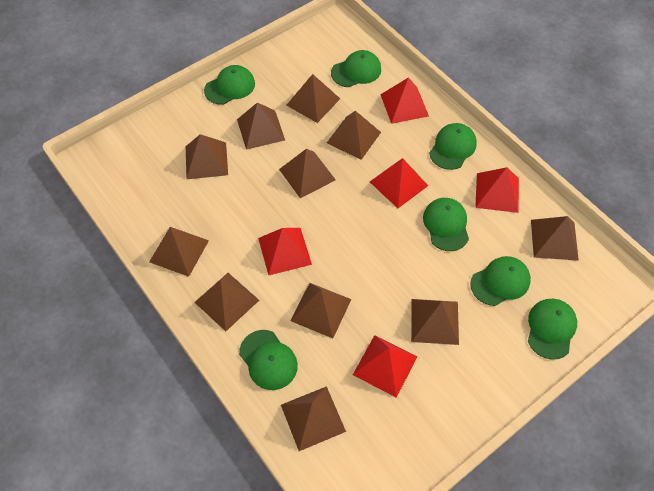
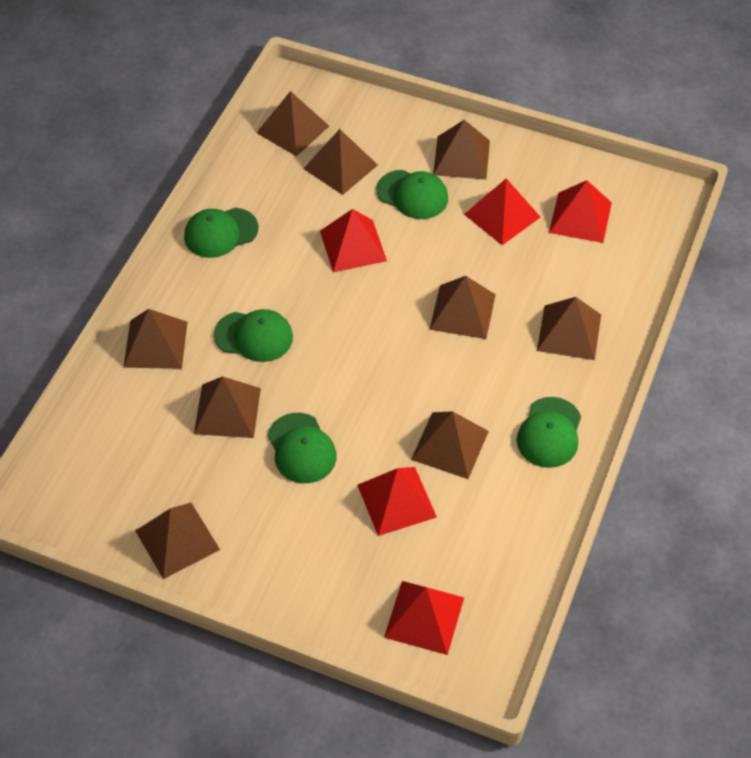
brown pyramid: 11 -> 9
green cap: 7 -> 5

